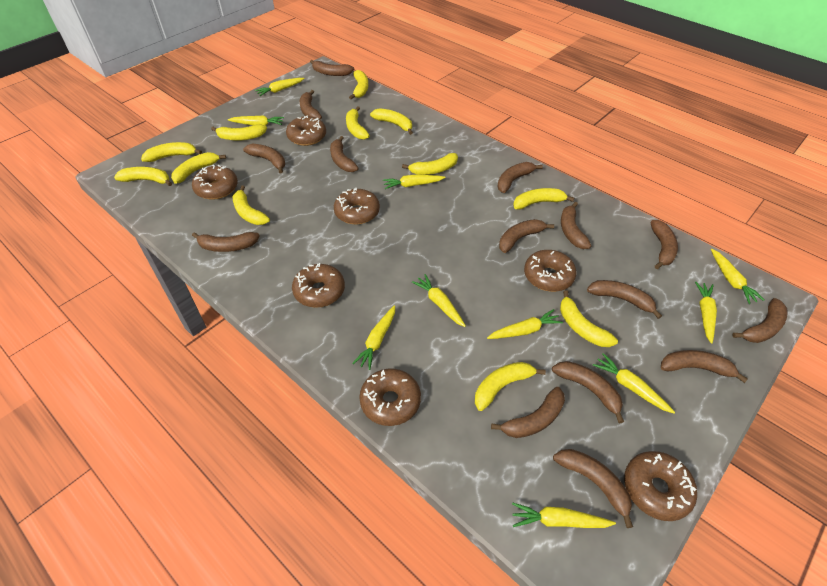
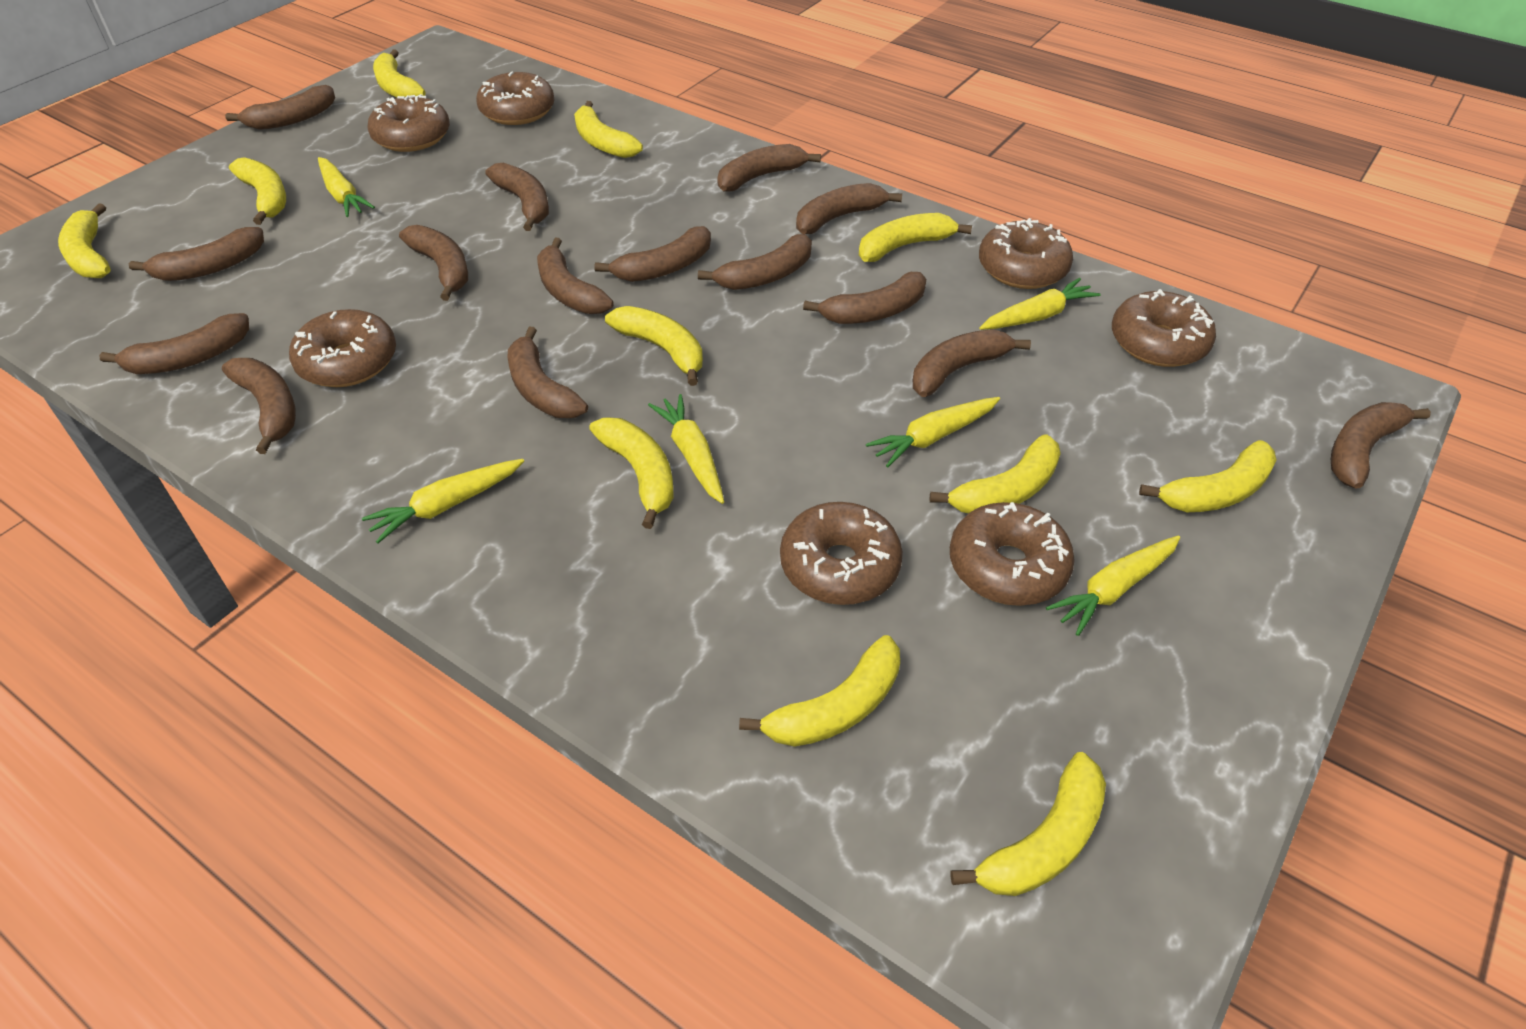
yellow banana: 12 -> 11
yellow carrot: 10 -> 6

